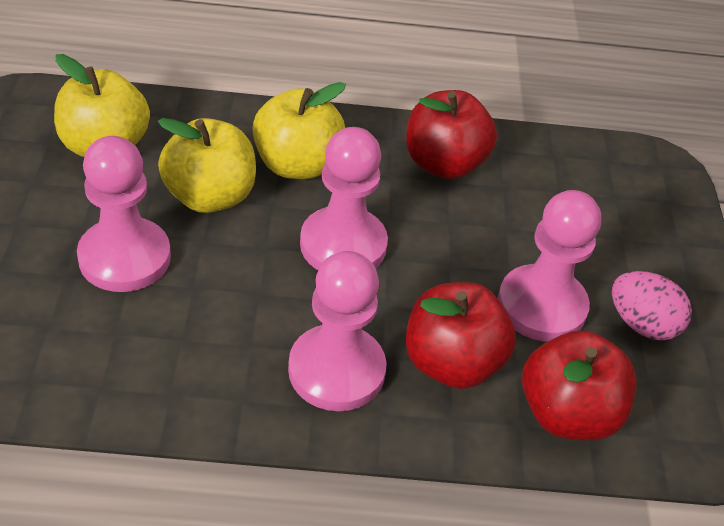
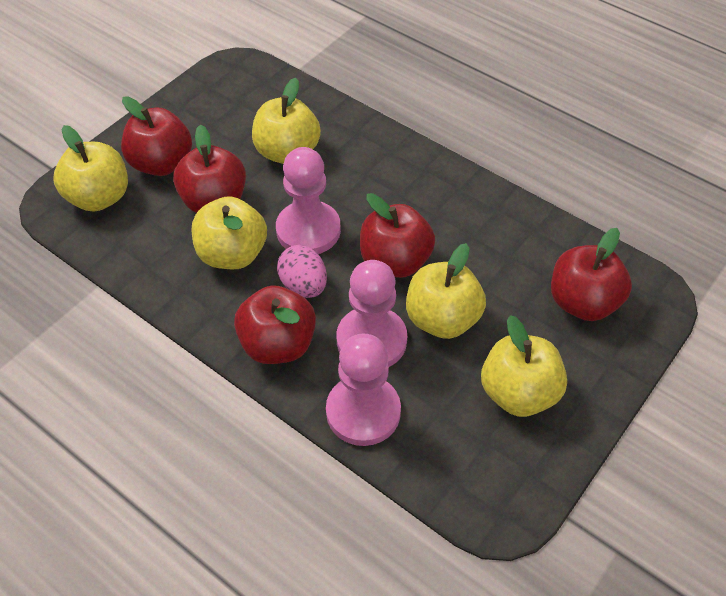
pink pawn: 4 -> 3
red apple: 3 -> 5
yellow apple: 3 -> 5

